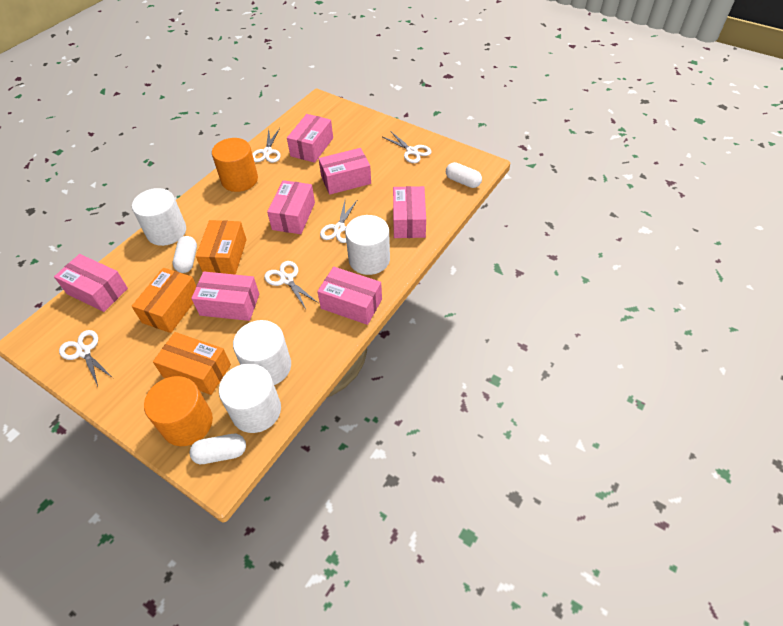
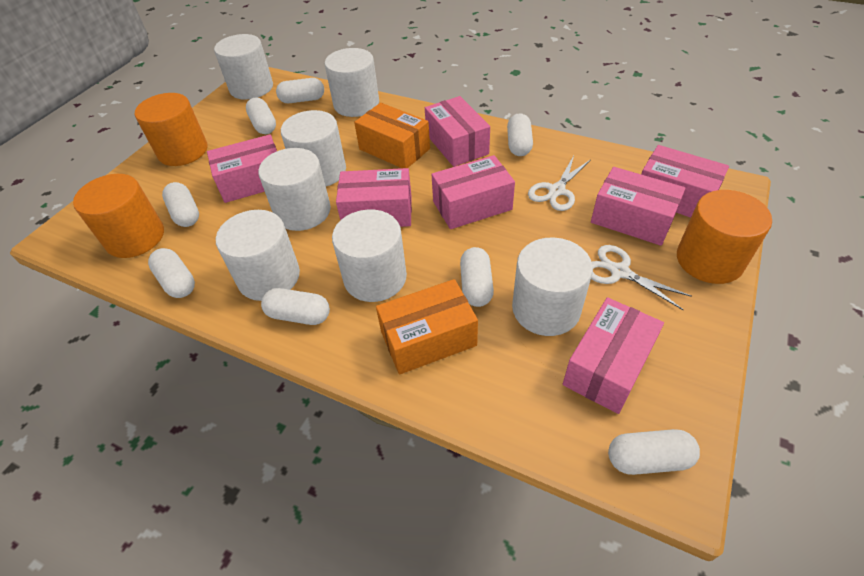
orange box: 3 -> 2
orange cylinder: 2 -> 3
white capsule: 3 -> 8
white cylinder: 4 -> 7
white scissors: 5 -> 2

